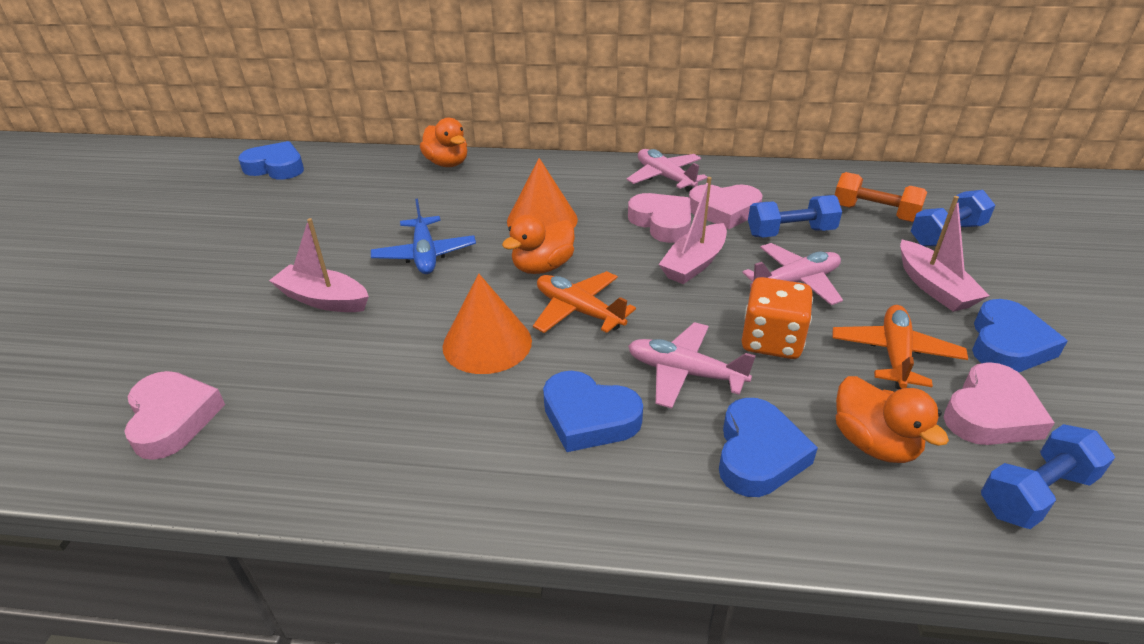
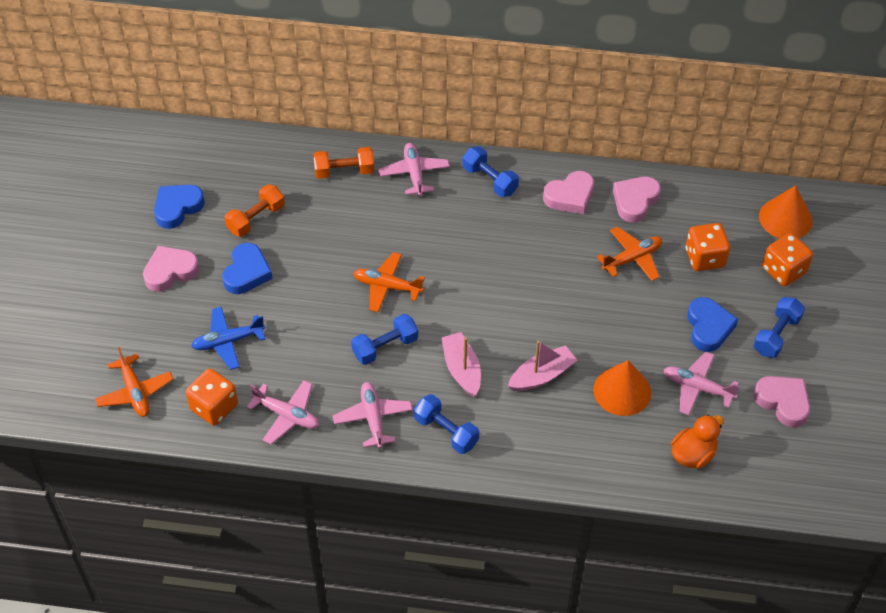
blue dumbbell: 3 -> 4
blue heart: 4 -> 3
orange dice: 1 -> 3
orange duck: 3 -> 1
orange dumbbell: 1 -> 2
orange plane: 2 -> 3
pink boat: 3 -> 2
pink plane: 3 -> 4

